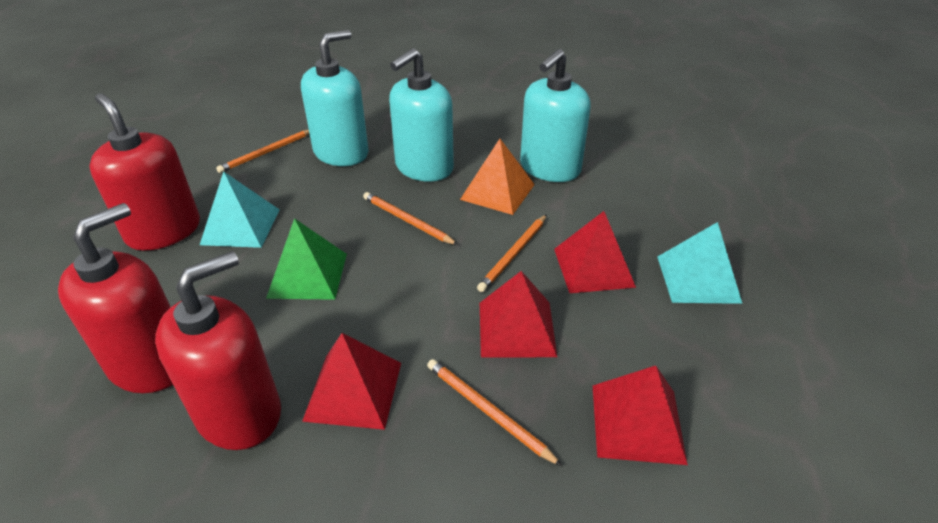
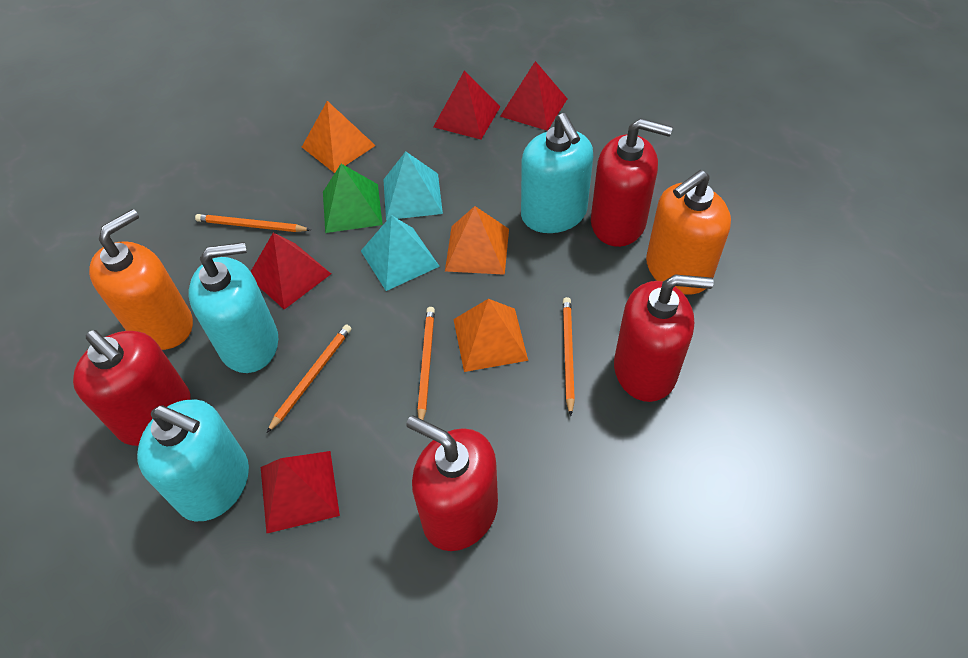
orange pyramid: 1 -> 3
orange soap dispenser: 0 -> 2
red soap dispenser: 3 -> 4

